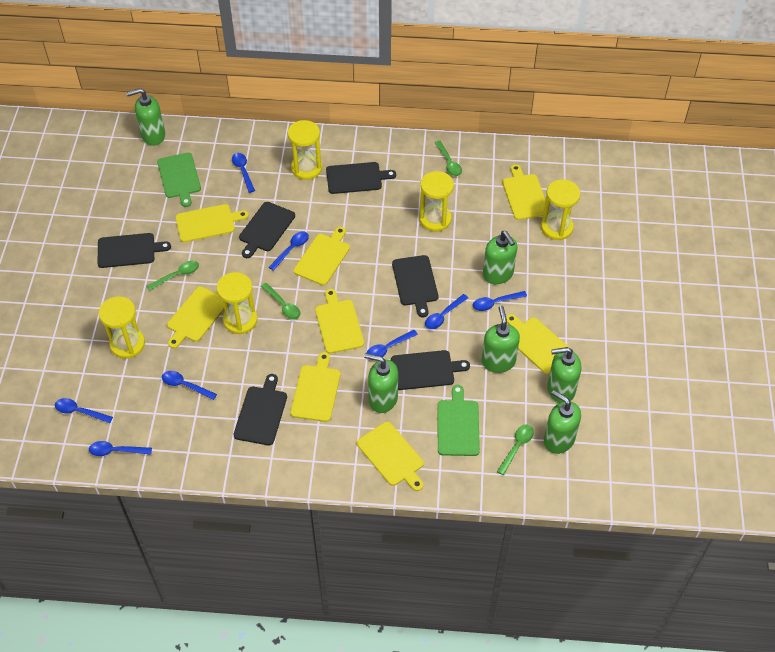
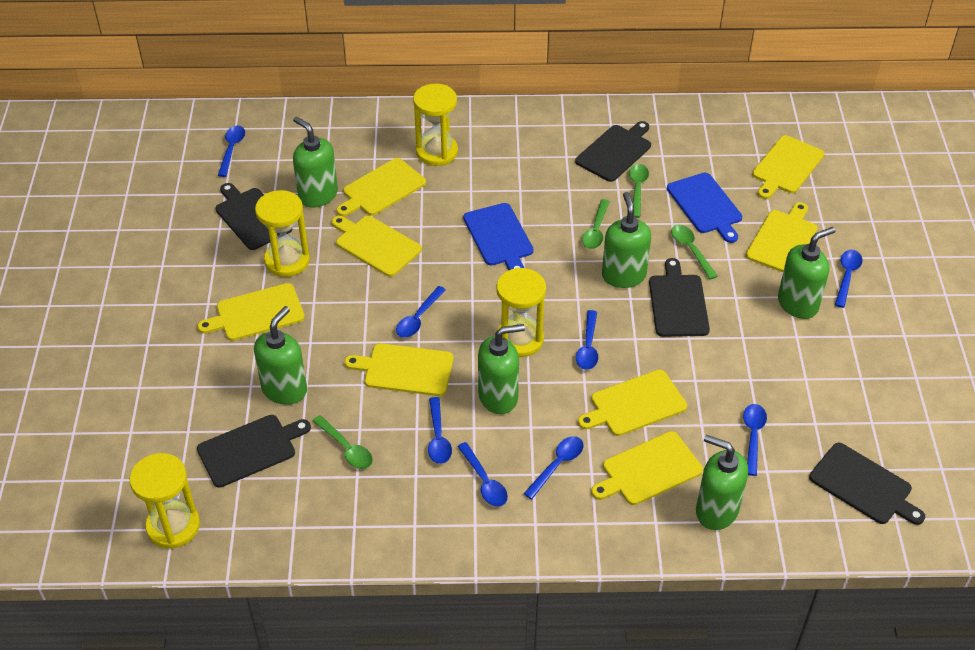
black cutting board: 6 -> 5
blue cutting board: 0 -> 2
green cutting board: 2 -> 0
yellow hourglass: 5 -> 4

